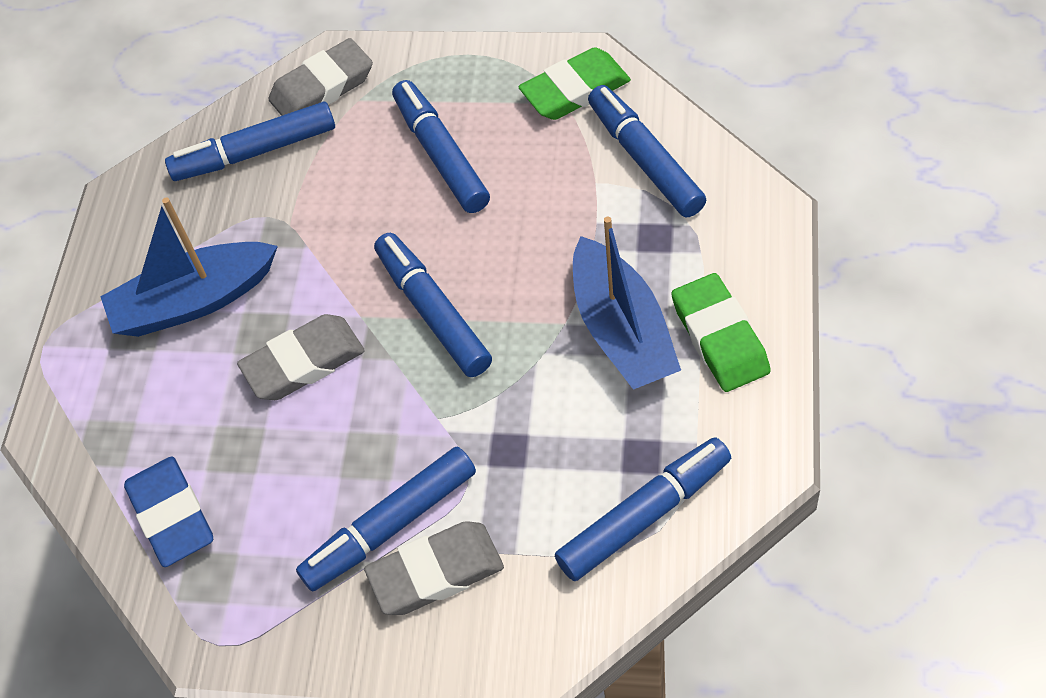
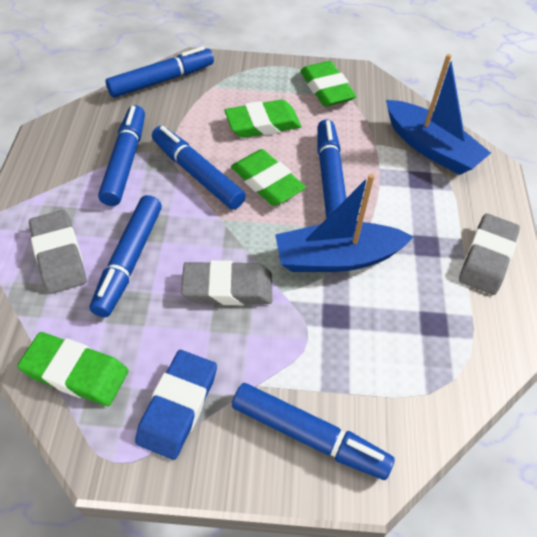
green eraser: 2 -> 4

